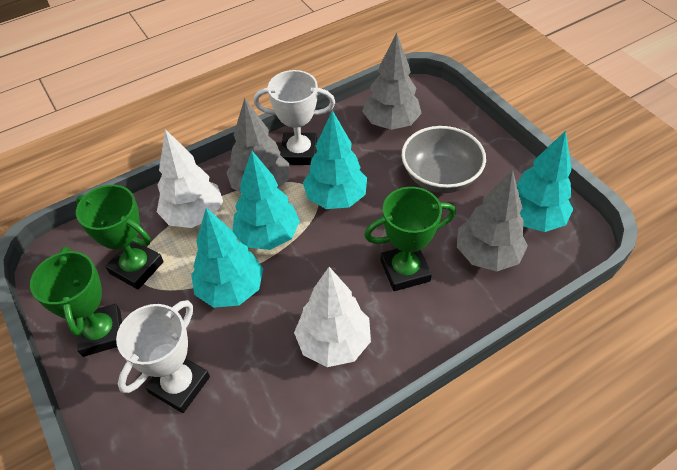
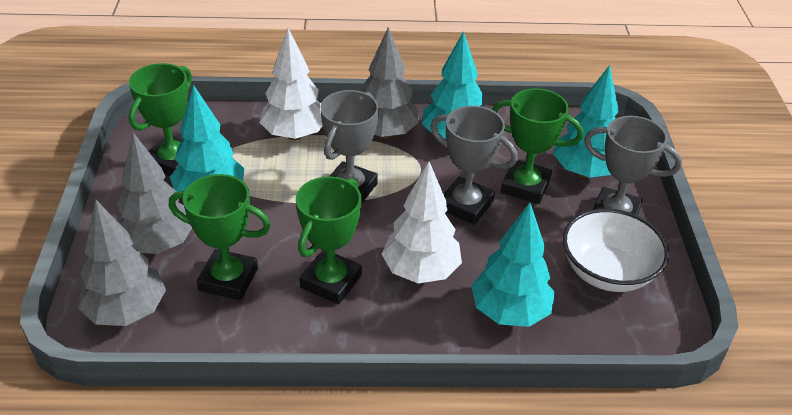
green trophy: 3 -> 4
grey bowl: 1 -> 0
grey trophy: 0 -> 3
white bowl: 0 -> 1
white trophy: 2 -> 0

